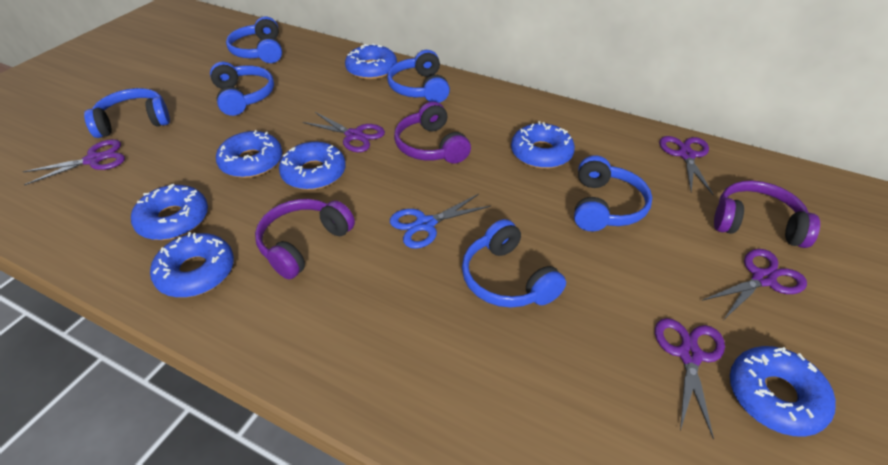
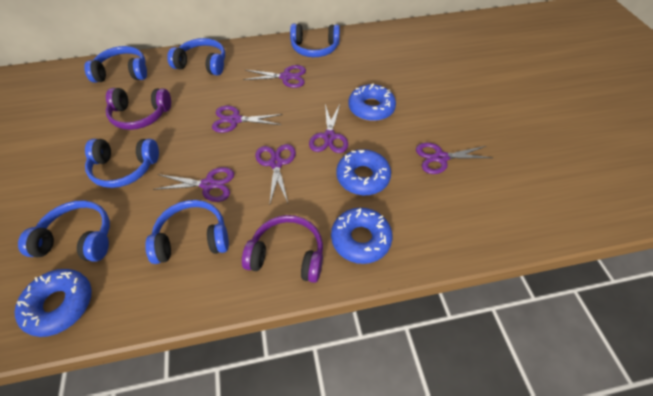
blue donut: 7 -> 4
blue scissors: 1 -> 0
purple headphones: 3 -> 2
purple scissors: 5 -> 6

